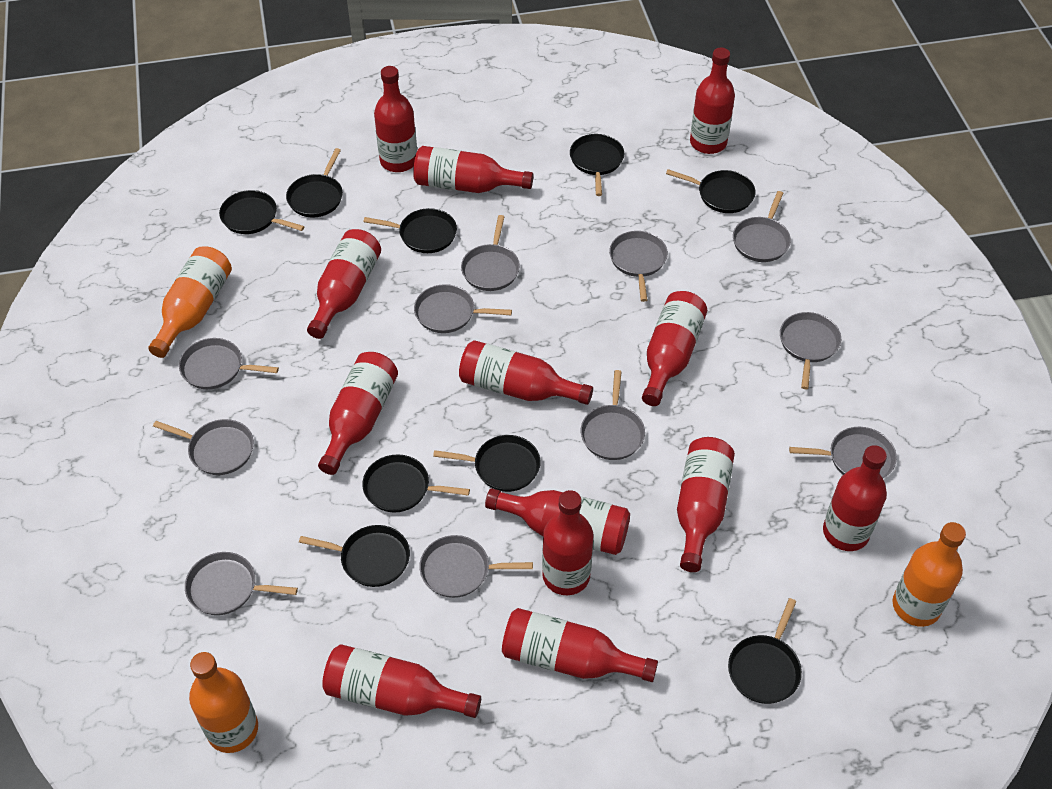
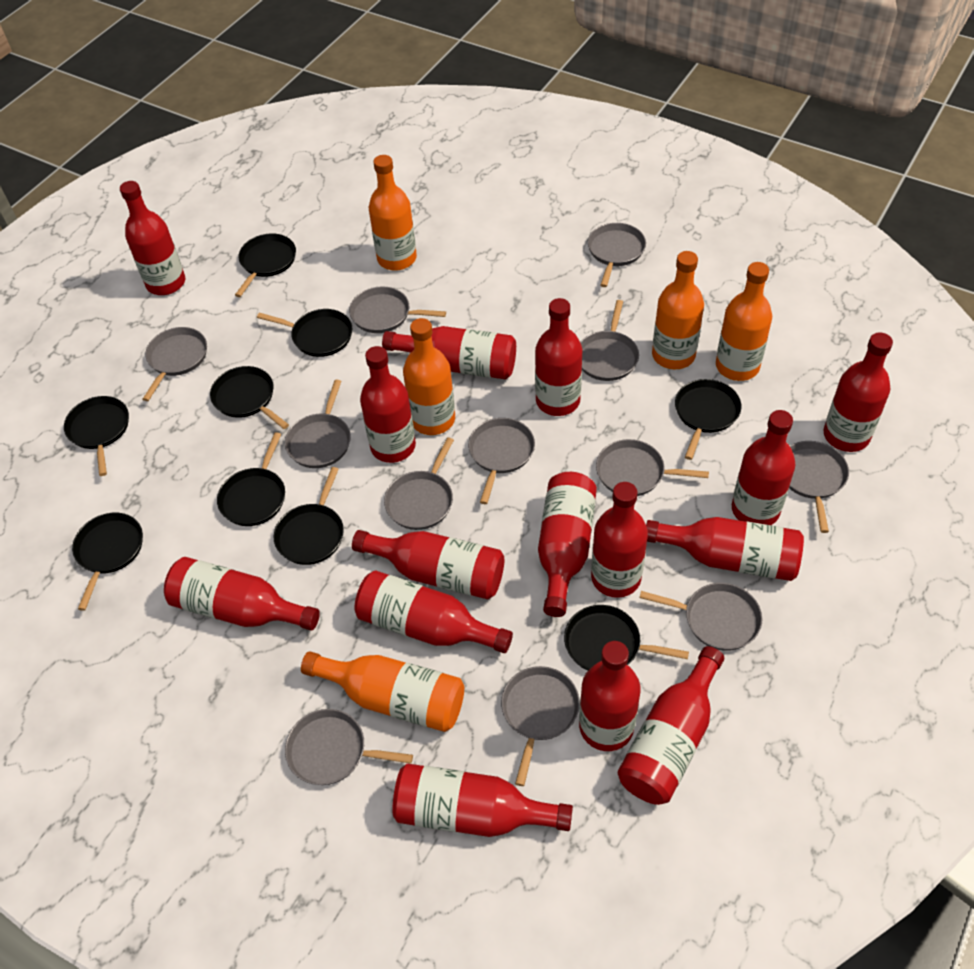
grey pan: 11 -> 12
orange bottle: 3 -> 5
red bottle: 13 -> 15

